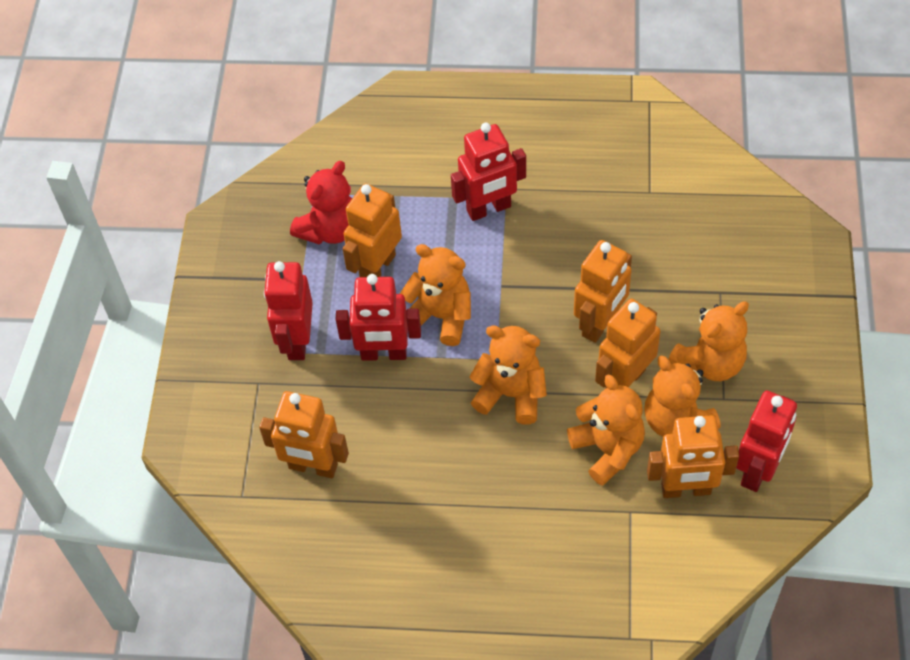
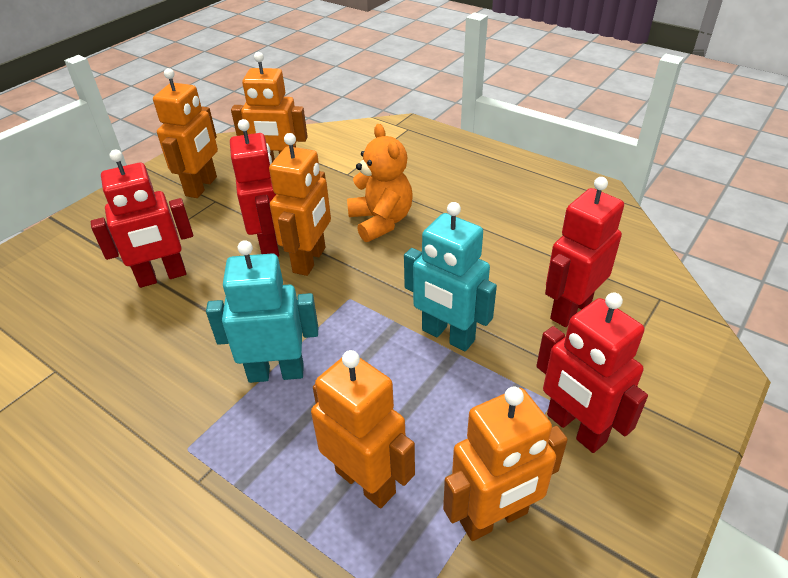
orange teddy bear: 5 -> 1
red teddy bear: 1 -> 0
turquoise robot: 0 -> 2

